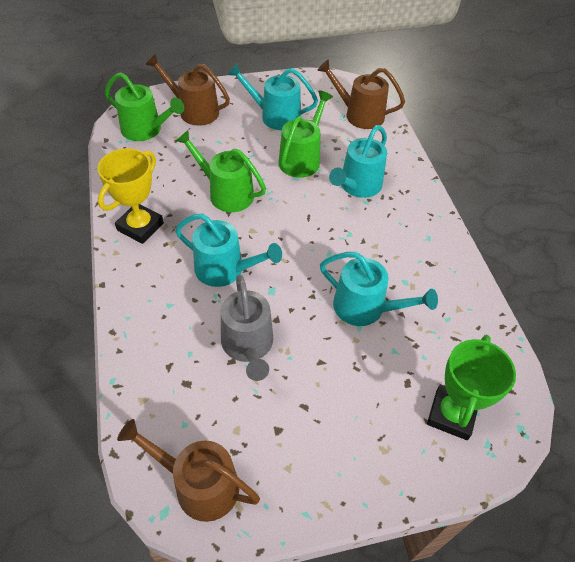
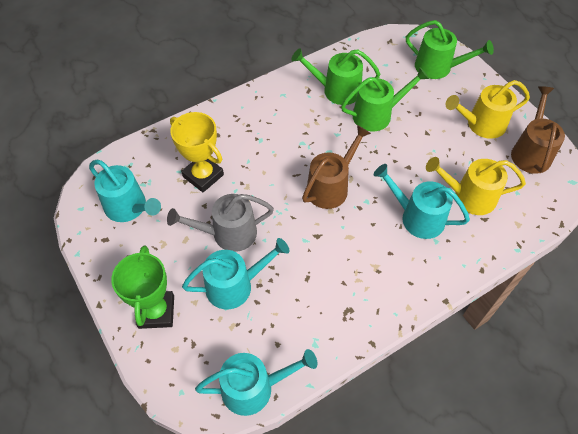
brown watering can: 3 -> 2
yellow watering can: 0 -> 2

